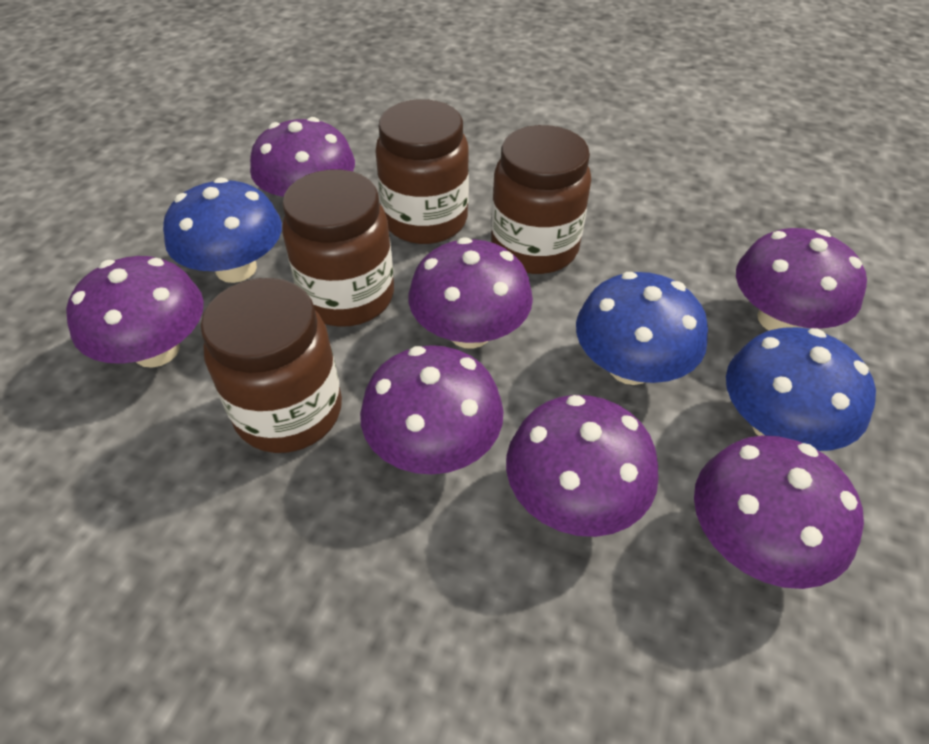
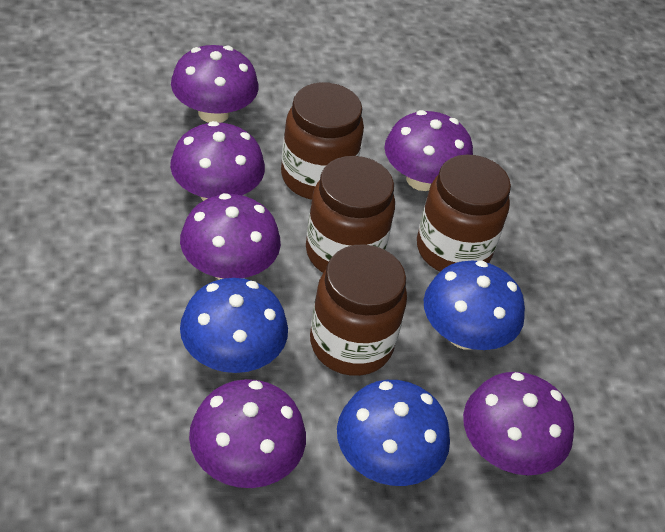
purple mushroom: 7 -> 6

